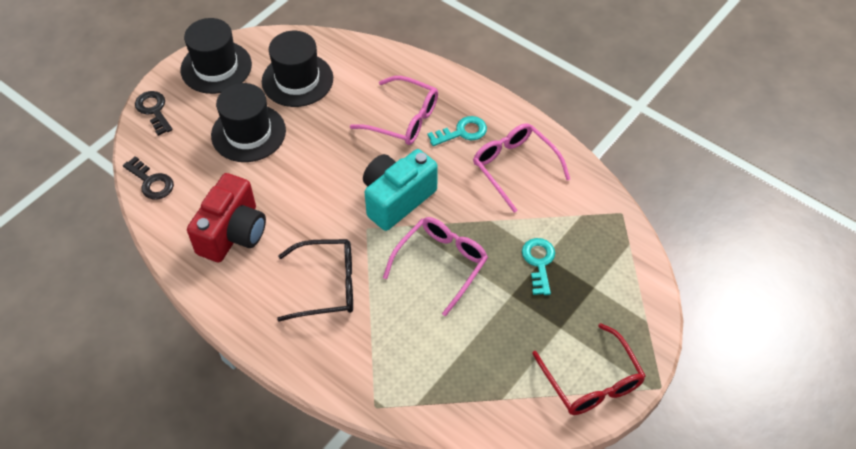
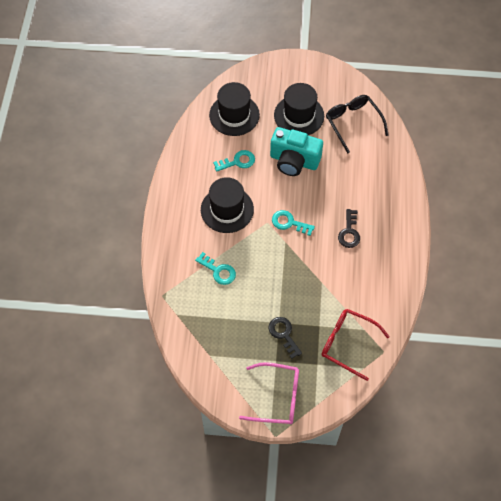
pink glasses: 3 -> 1
red camera: 1 -> 0
turquoise key: 2 -> 3

